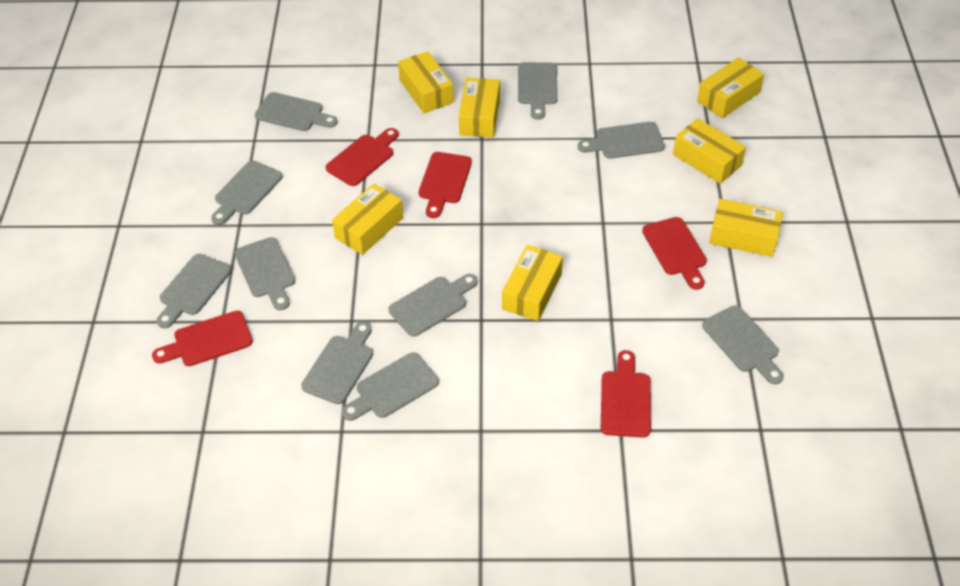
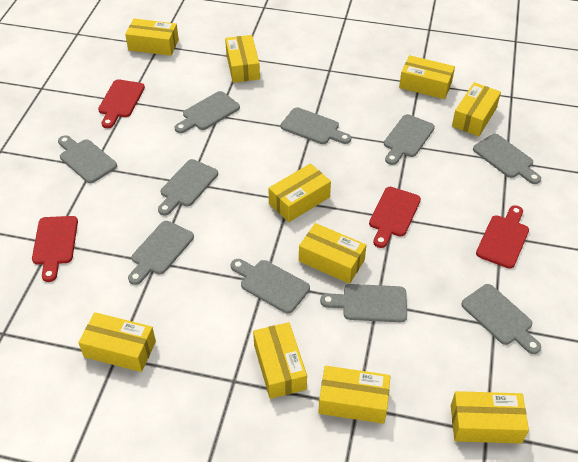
red cutting board: 5 -> 4
yellow box: 7 -> 10

